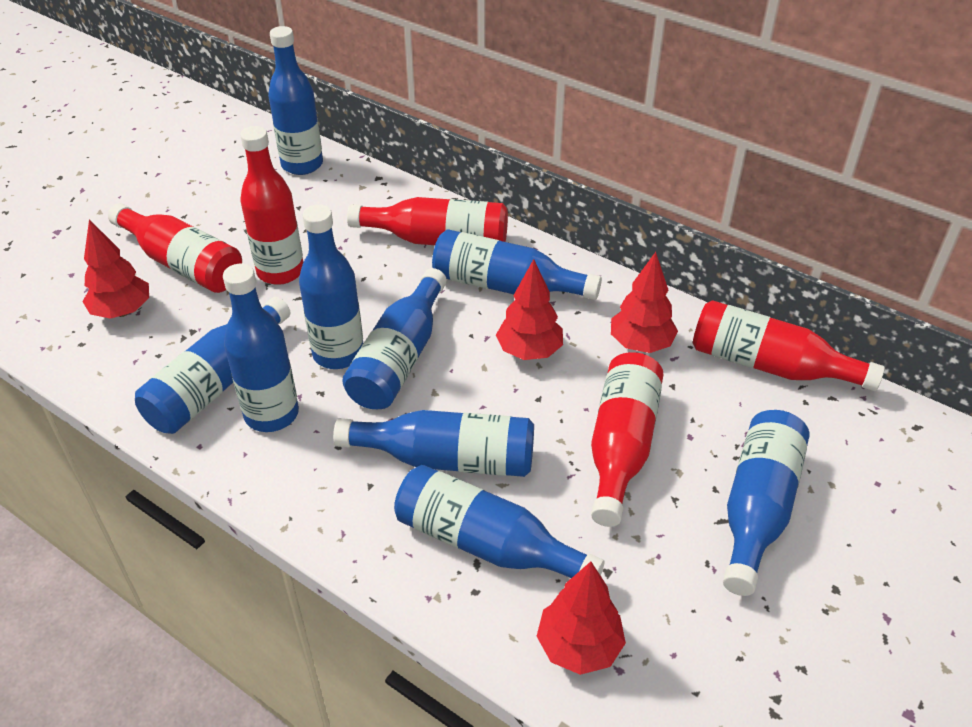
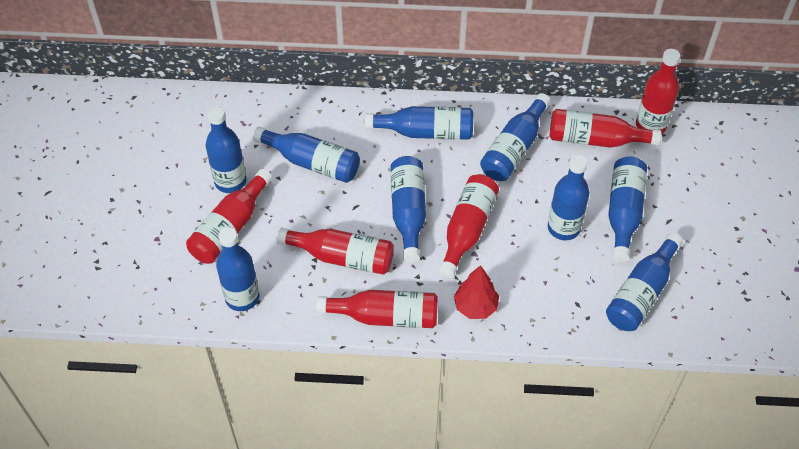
red bottle: 5 -> 6
red tree: 4 -> 1

